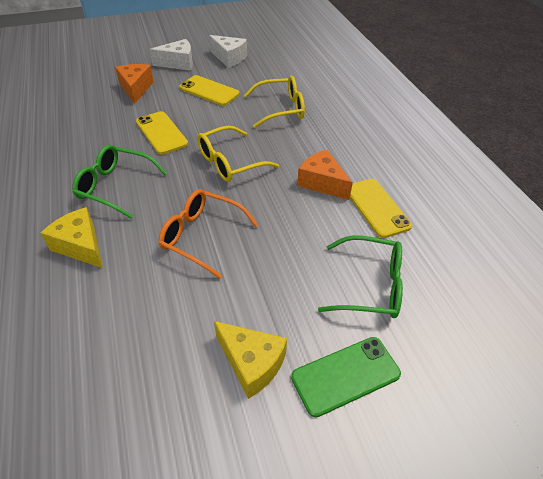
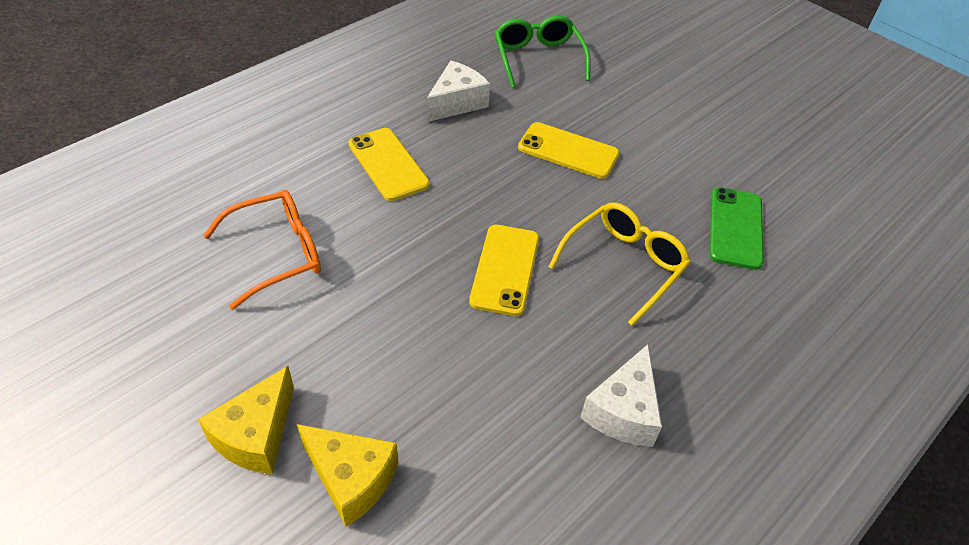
green glasses: 2 -> 1
orange cheese: 2 -> 0
yellow glasses: 2 -> 1

